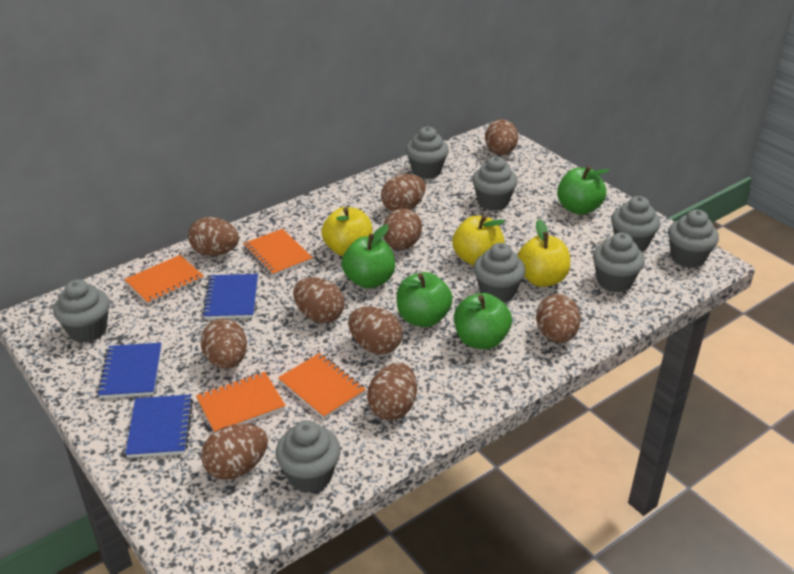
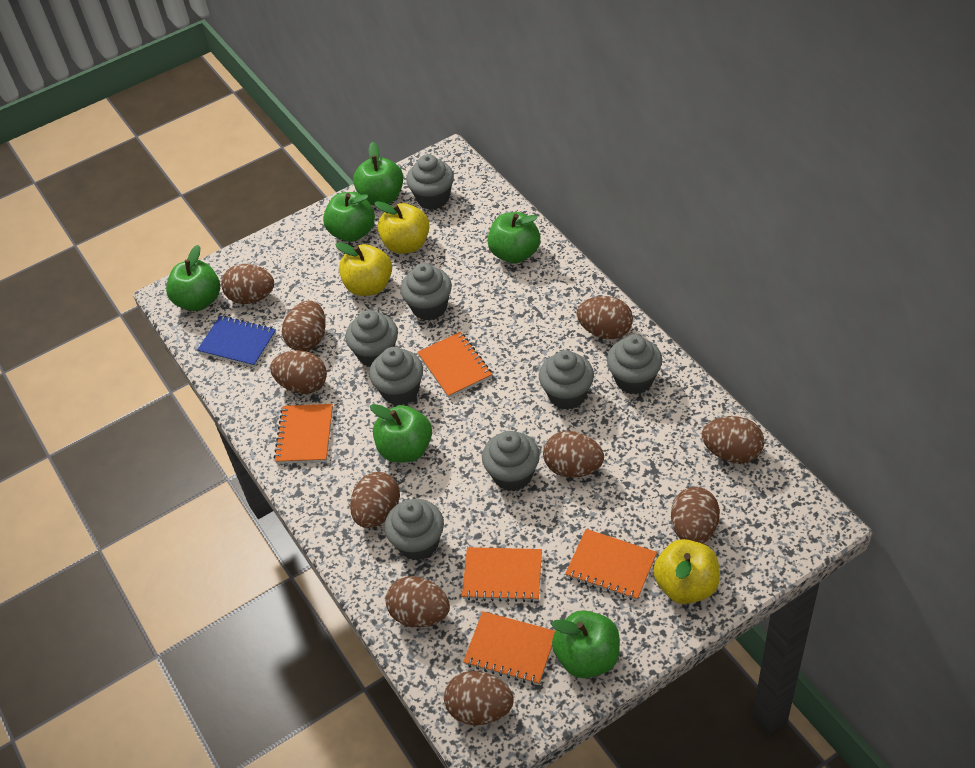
blue notebook: 3 -> 1
green apple: 4 -> 6
orange notebook: 4 -> 5

